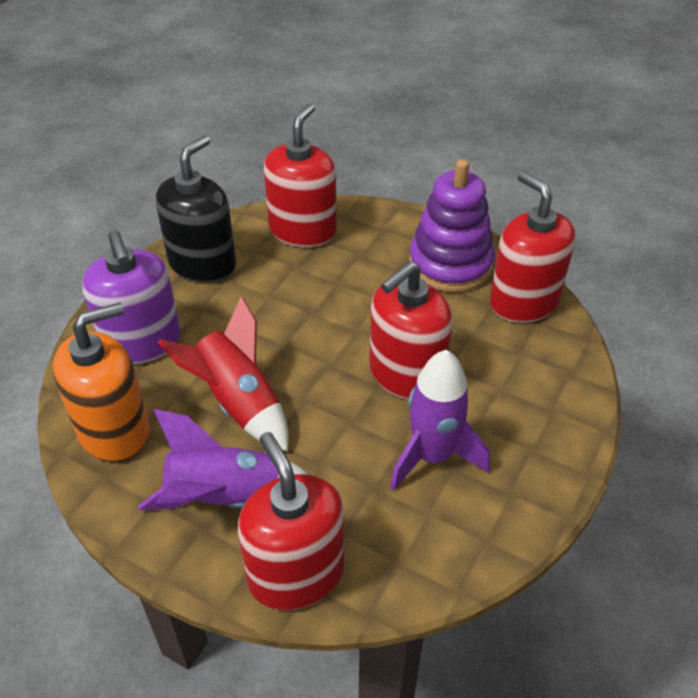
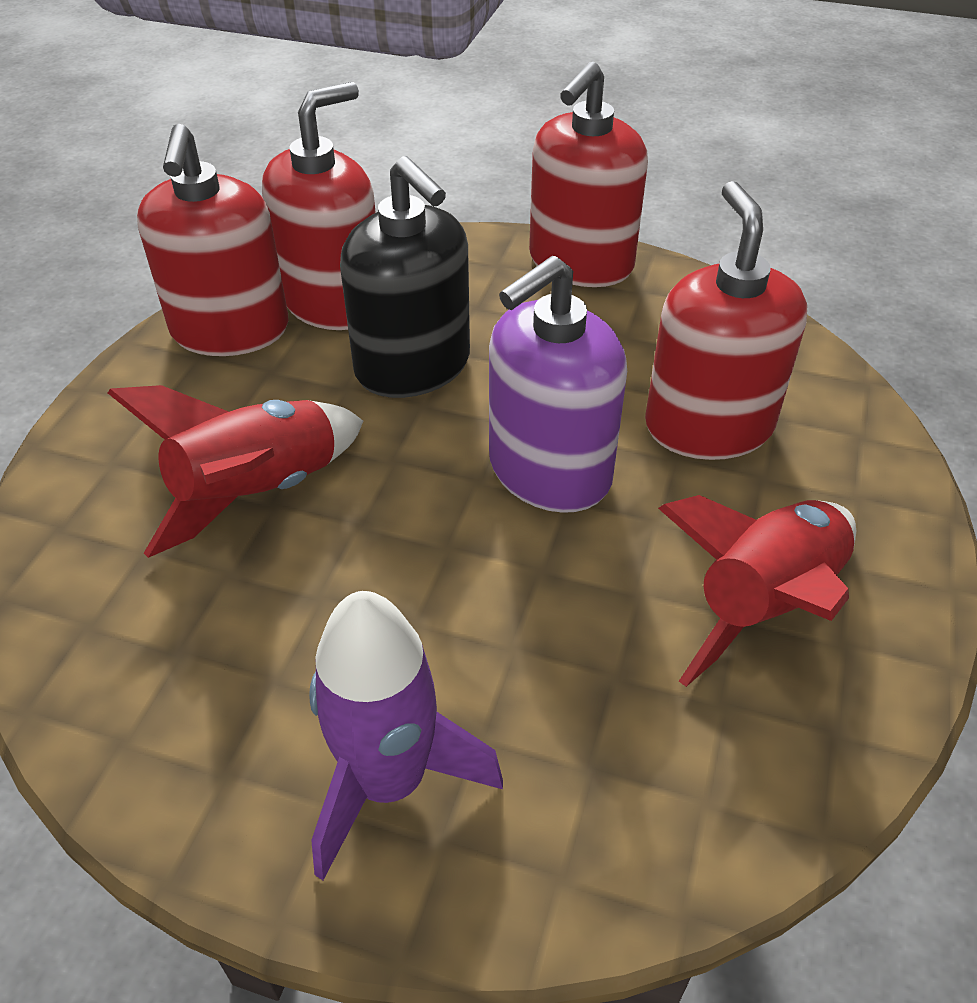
orange soap dispenser: 1 -> 0
purple rocket: 2 -> 1
purple stacking toy: 1 -> 0
red rocket: 1 -> 2

